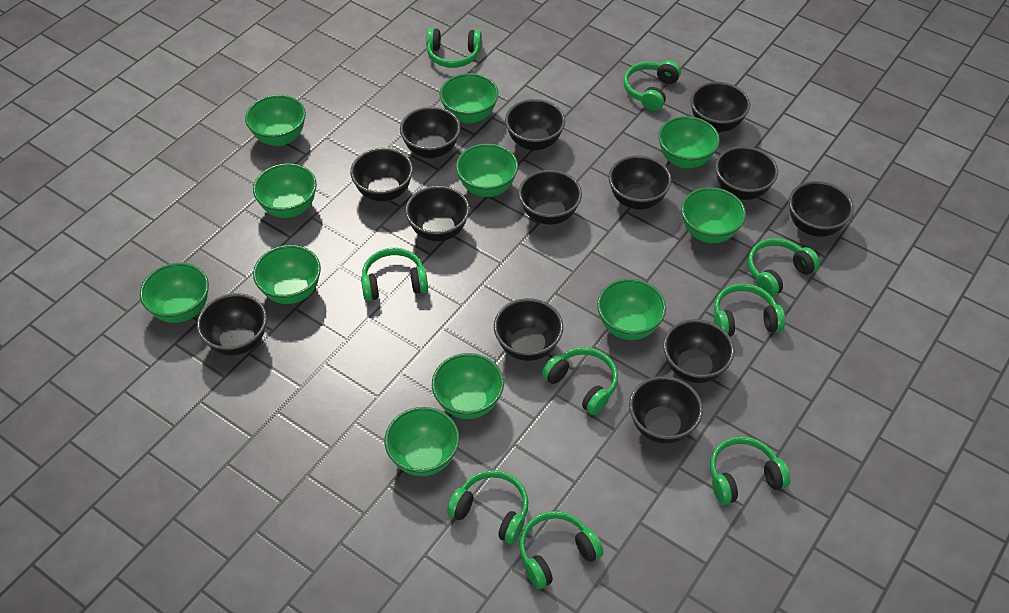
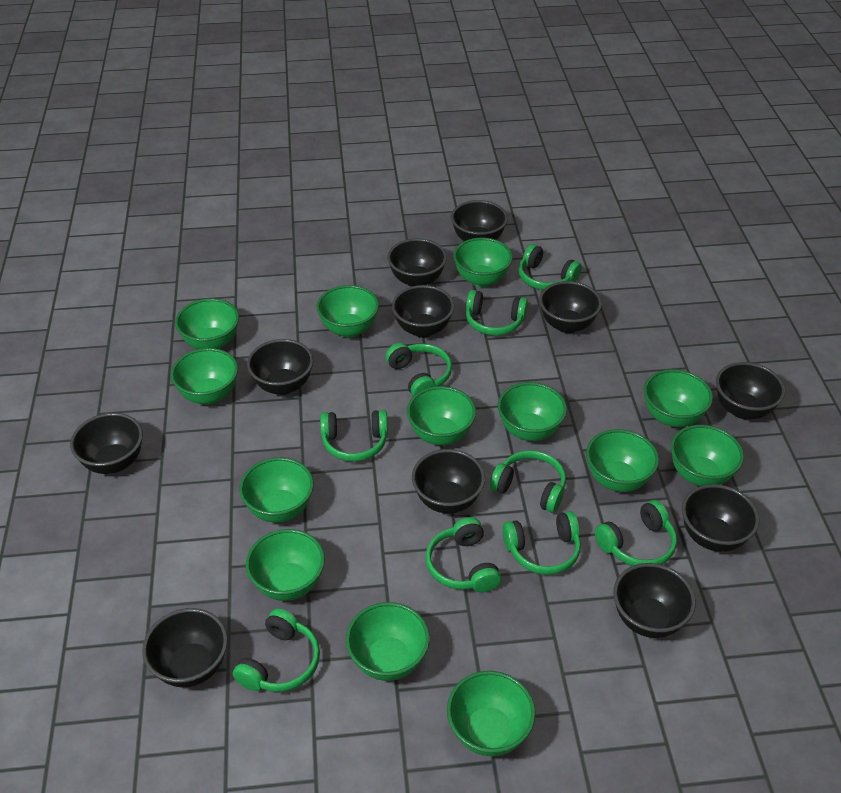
black bowl: 13 -> 11
green bowl: 11 -> 13

